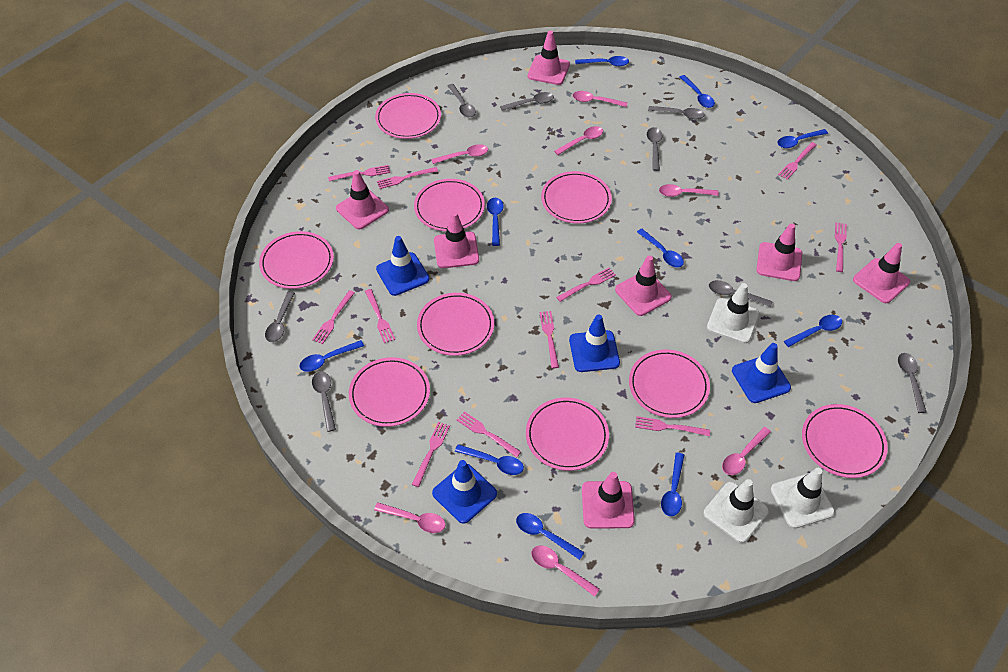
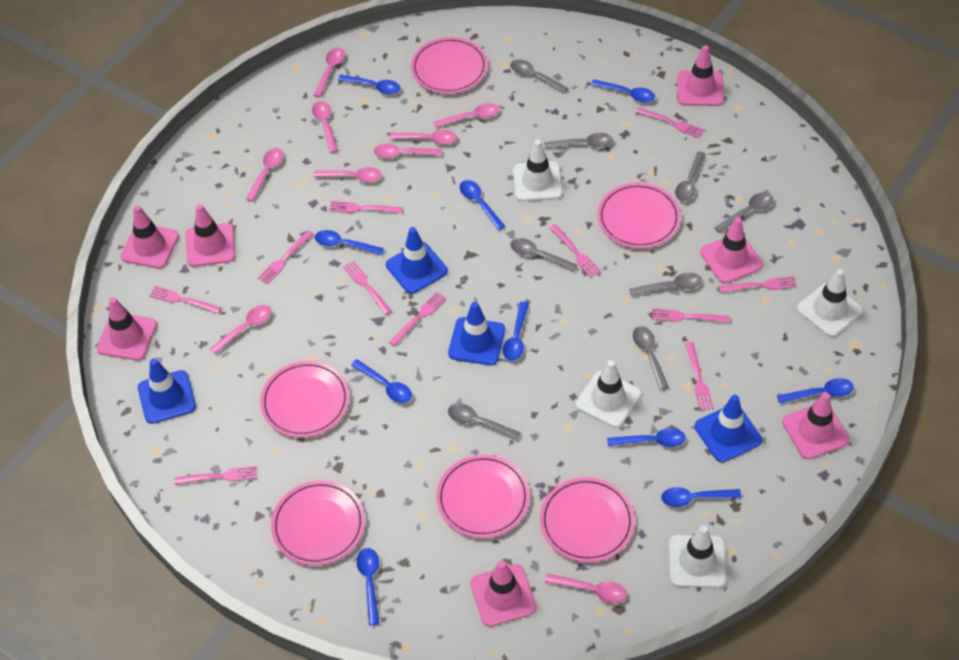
pink plate: 9 -> 6
pink spoon: 7 -> 9
white traffic cone: 3 -> 4

